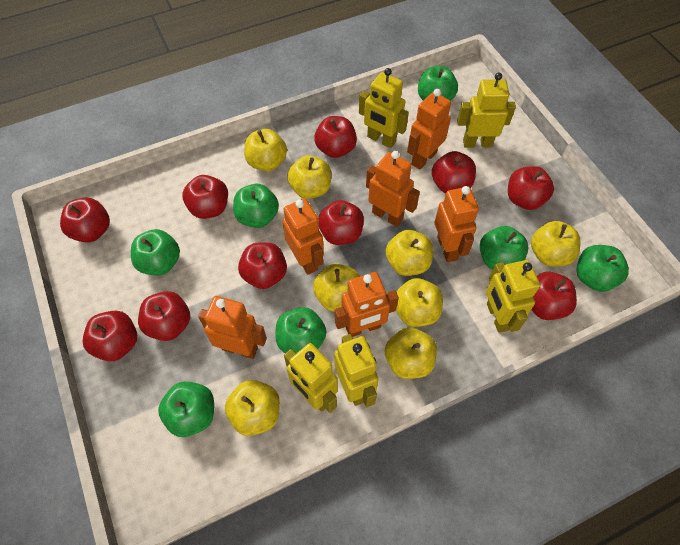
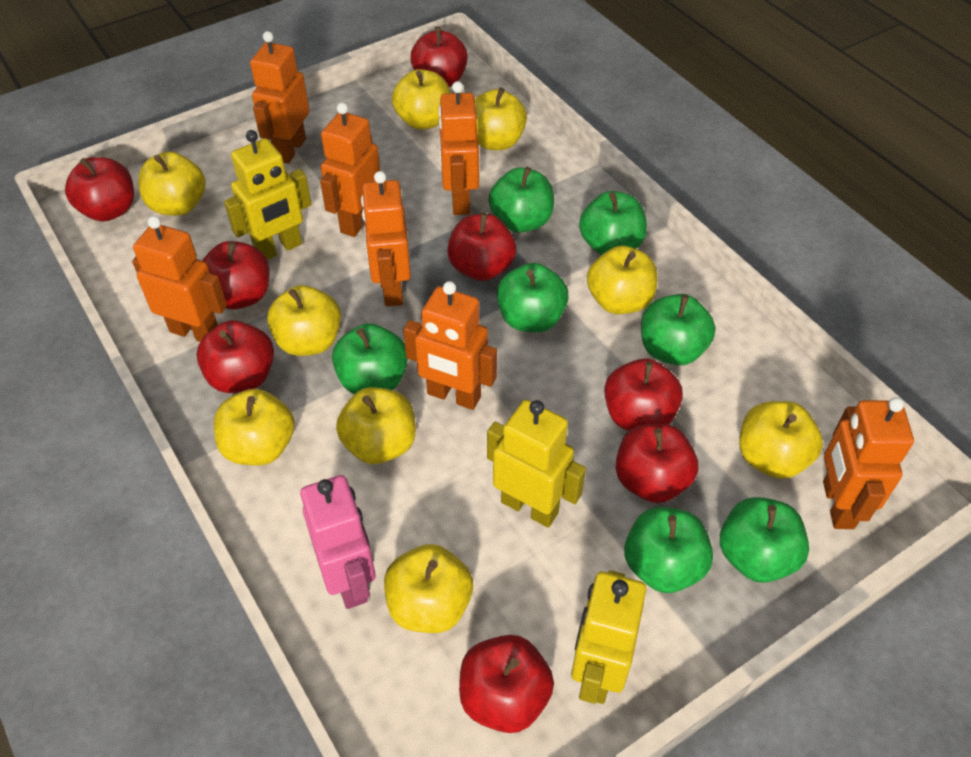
orange robot: 6 -> 7
pink robot: 0 -> 1
red apple: 10 -> 8
yellow apple: 8 -> 9
yellow robot: 5 -> 3

